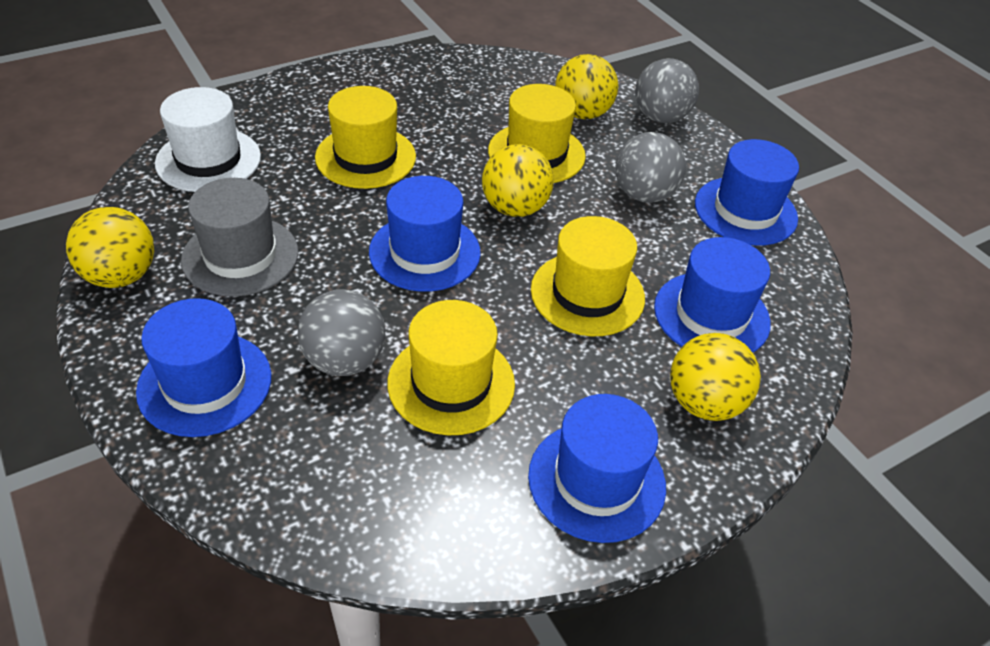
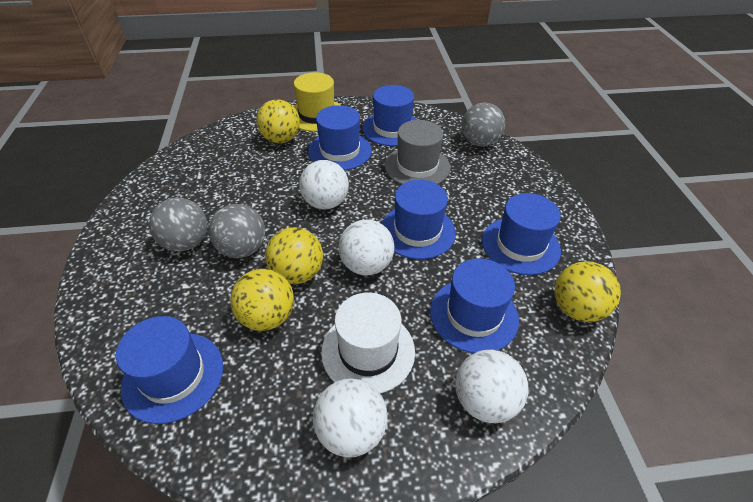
blue hat: 5 -> 6
white ball: 0 -> 4
yellow hat: 4 -> 1

